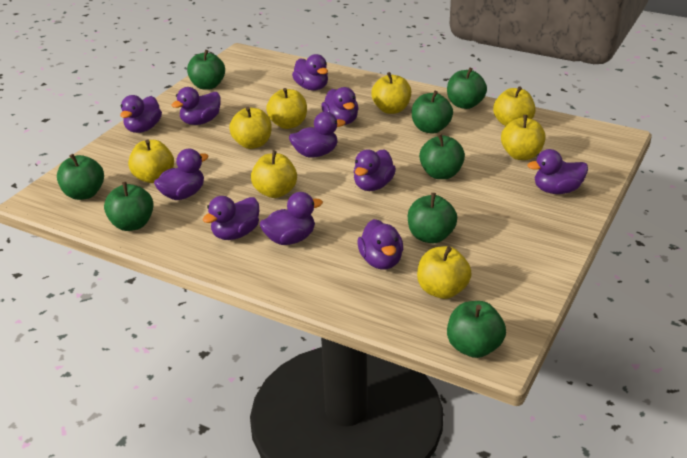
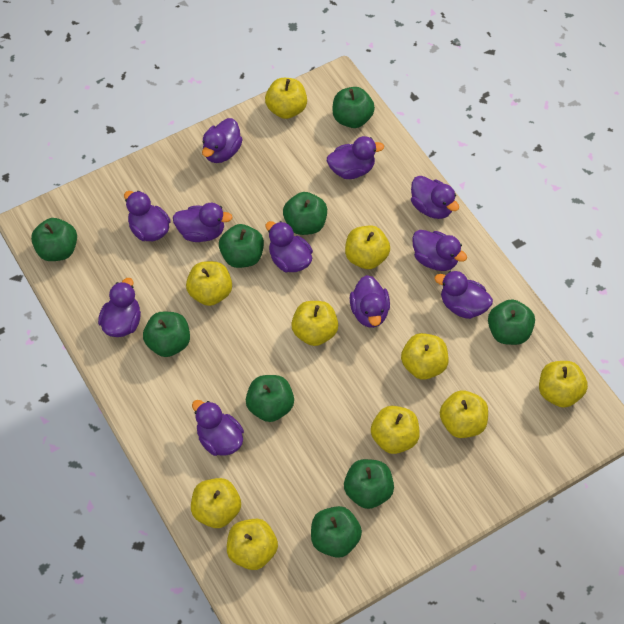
green apple: 8 -> 9
yellow apple: 8 -> 10

